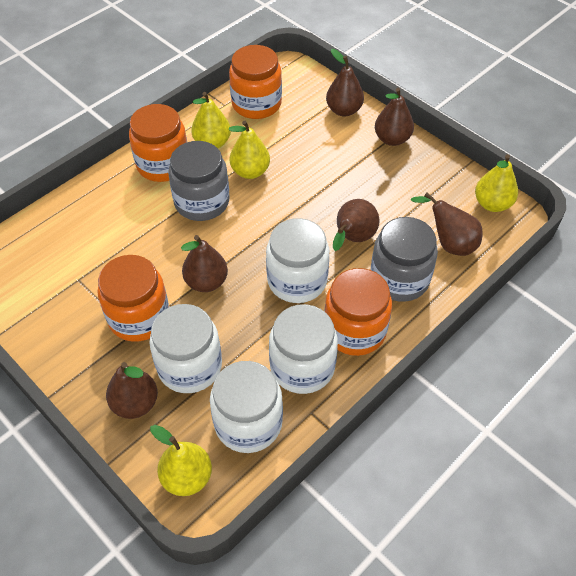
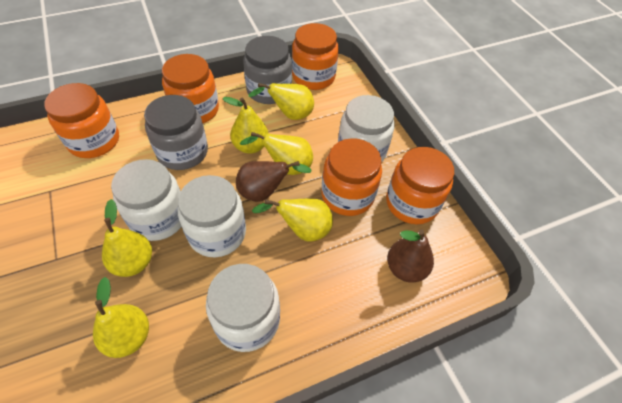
brown pear: 6 -> 2
orange jar: 4 -> 5
yellow pear: 4 -> 6

